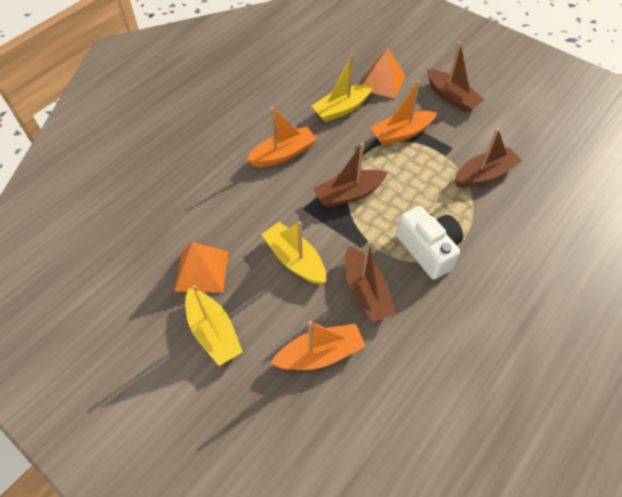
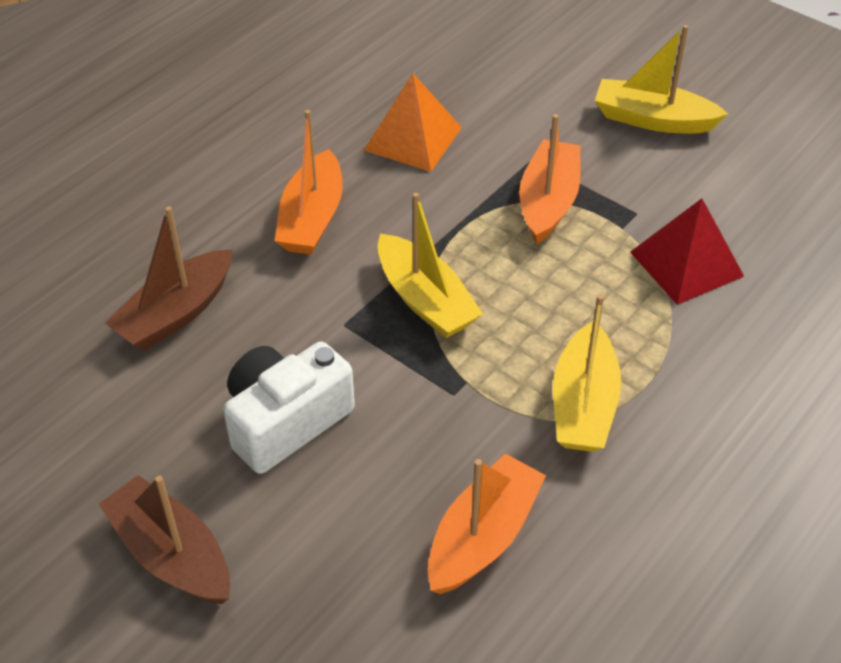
brown boat: 4 -> 2
orange pyramid: 2 -> 1
red pyramid: 0 -> 1

